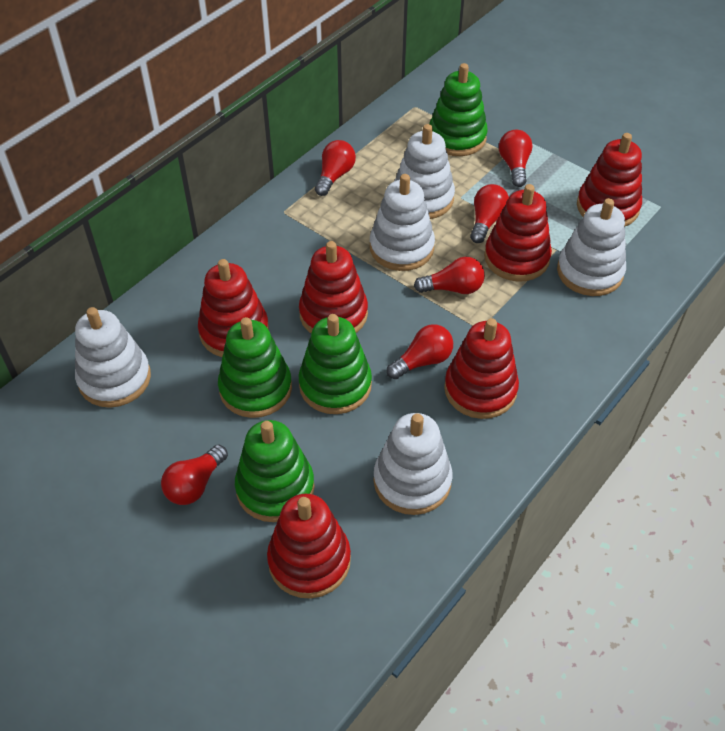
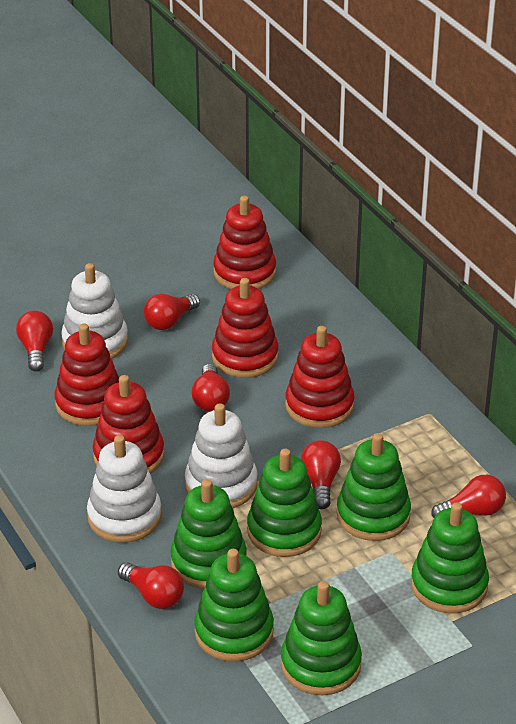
green stacking toy: 4 -> 6
red stacking toy: 6 -> 5
white stacking toy: 5 -> 3

